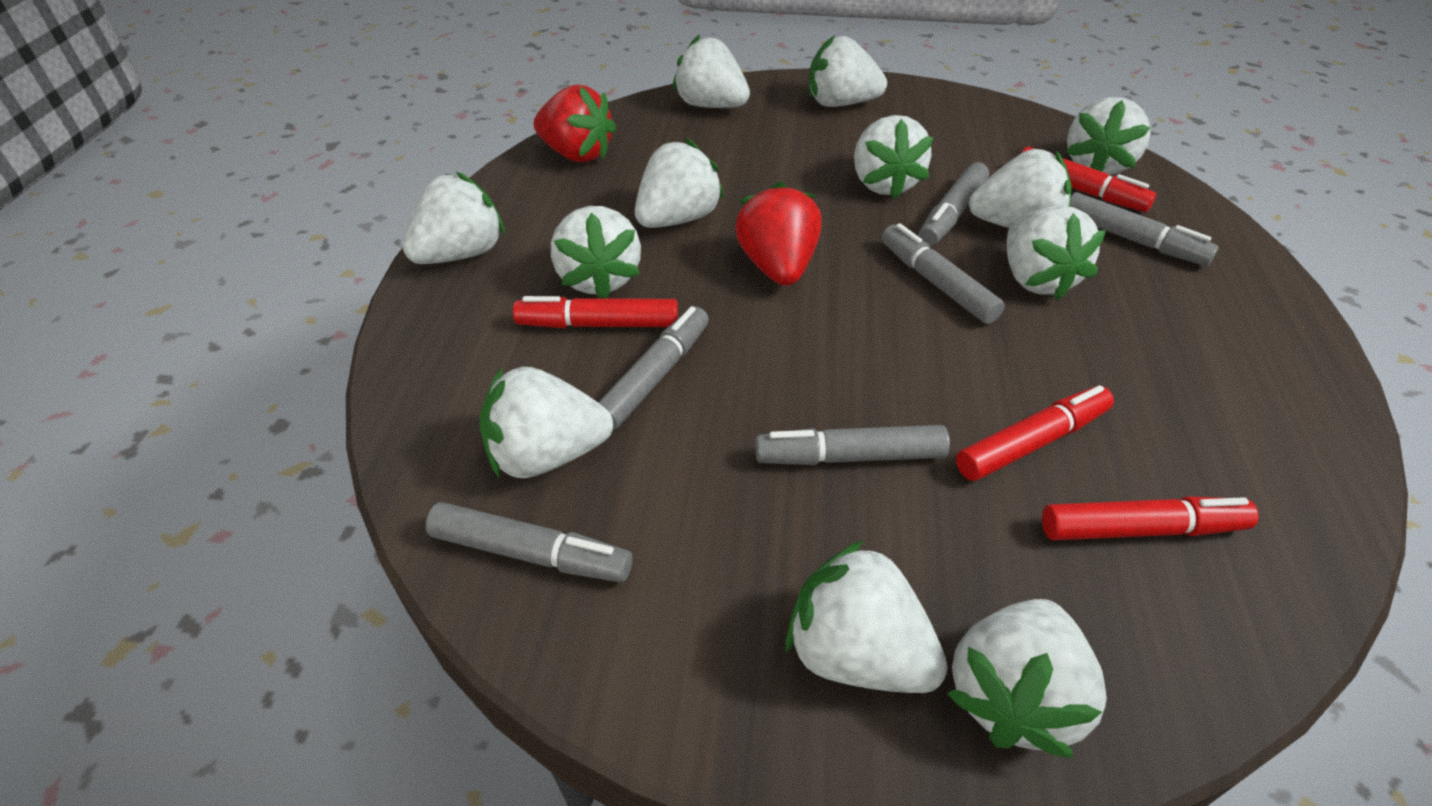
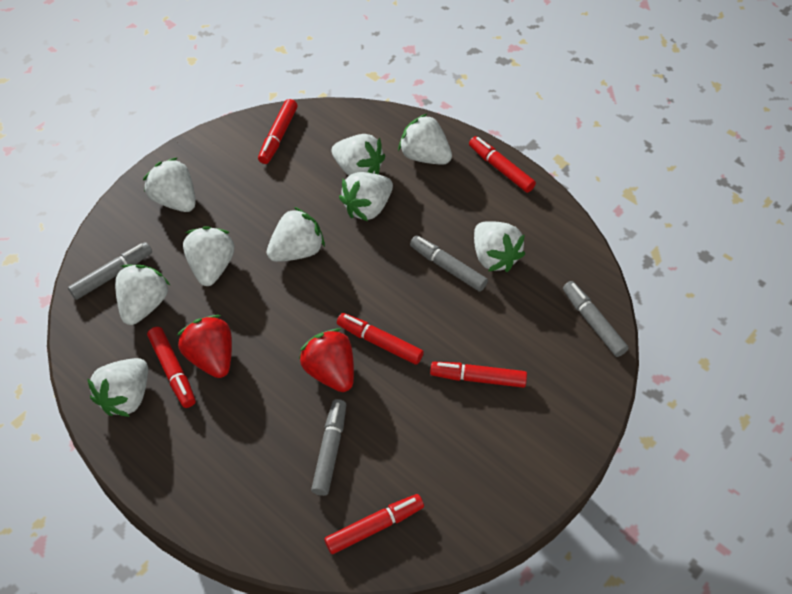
grey marker: 6 -> 4
red marker: 4 -> 6
white strawberry: 12 -> 9

